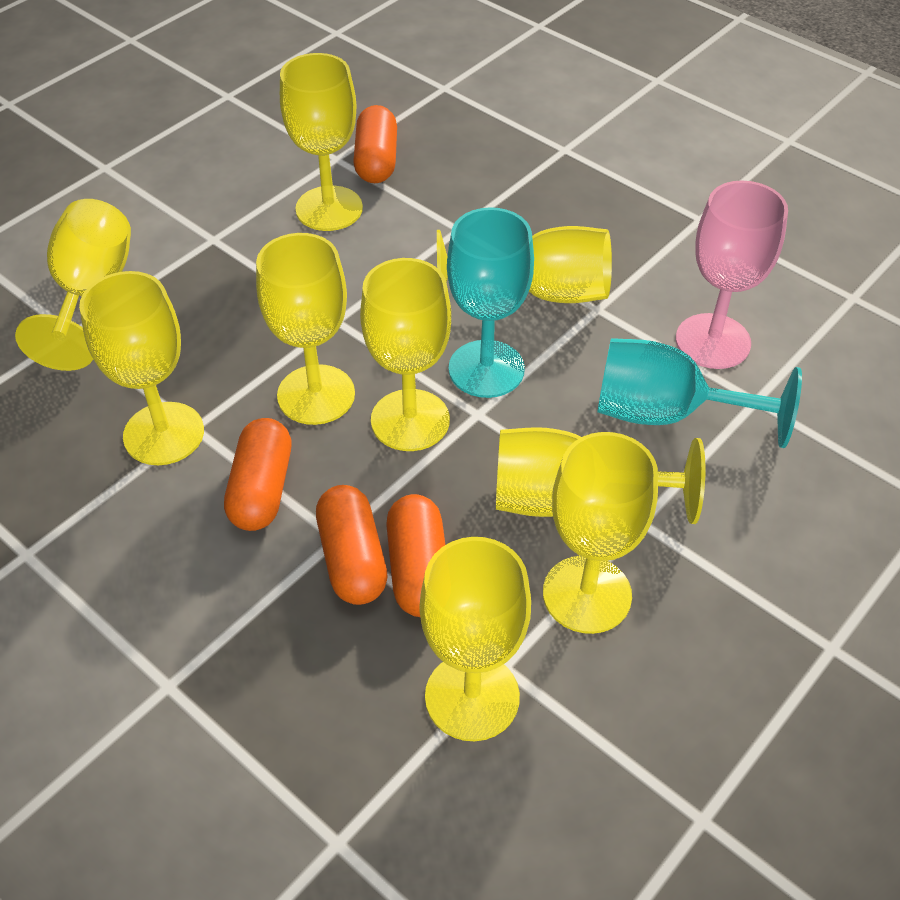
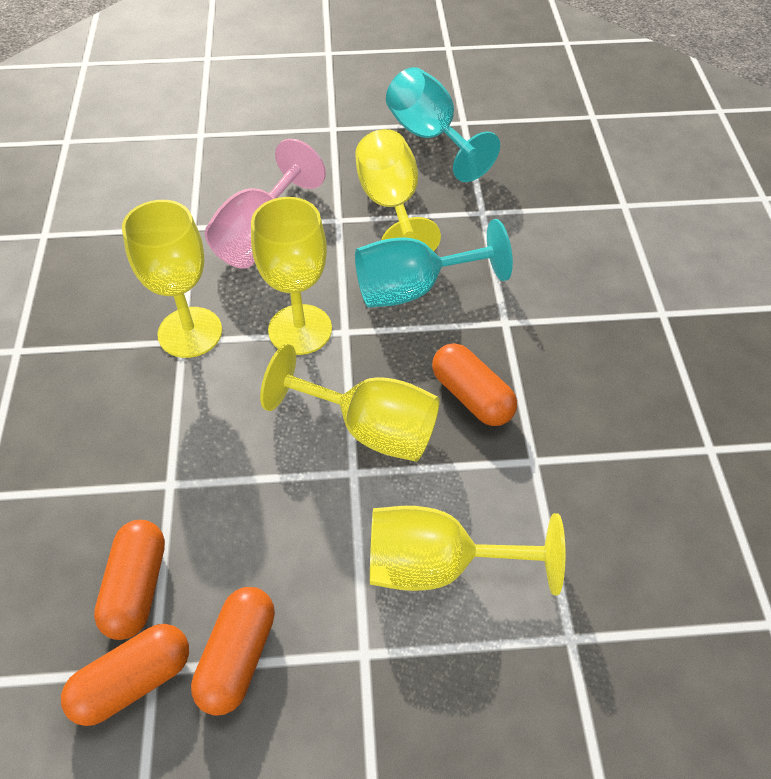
yellow goblet: 9 -> 5

